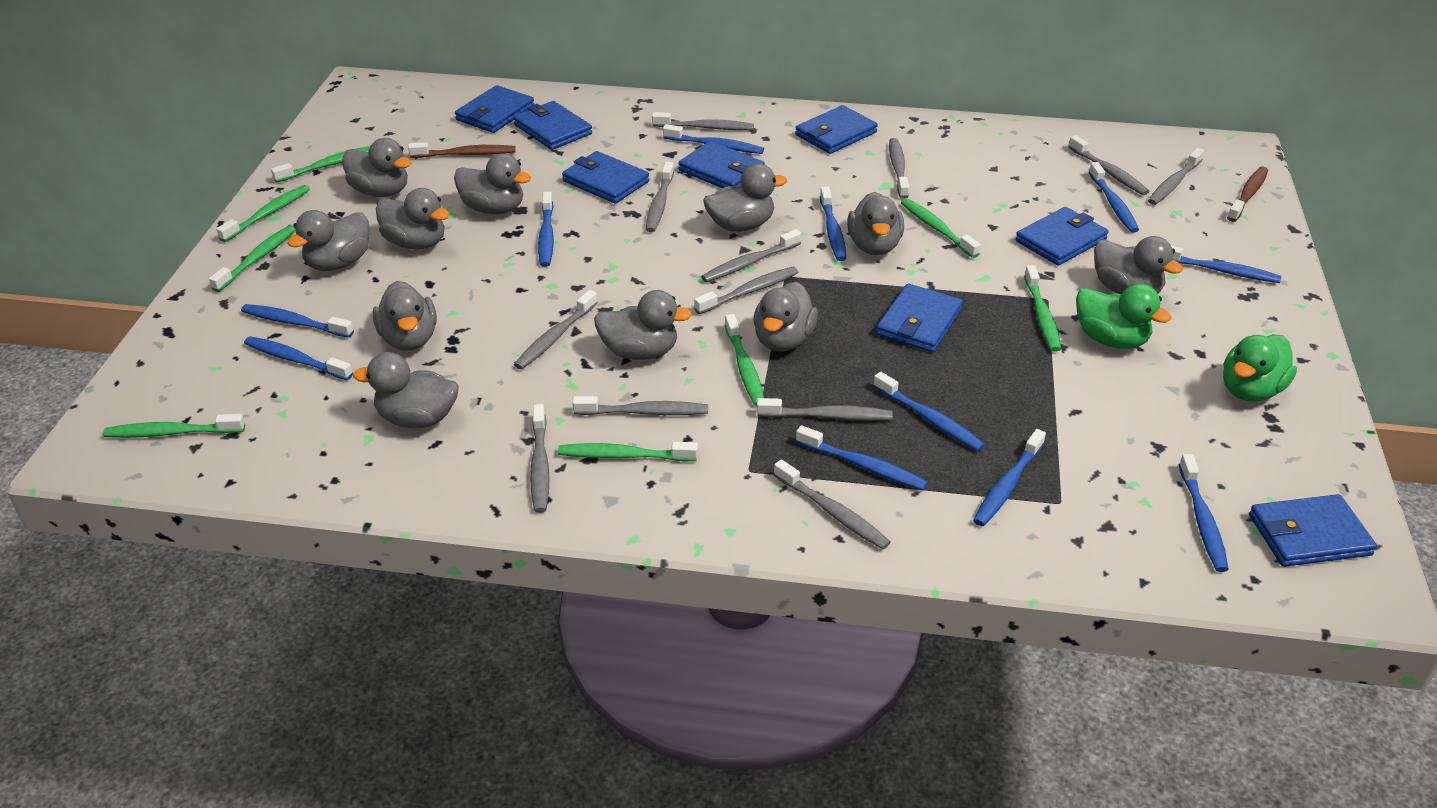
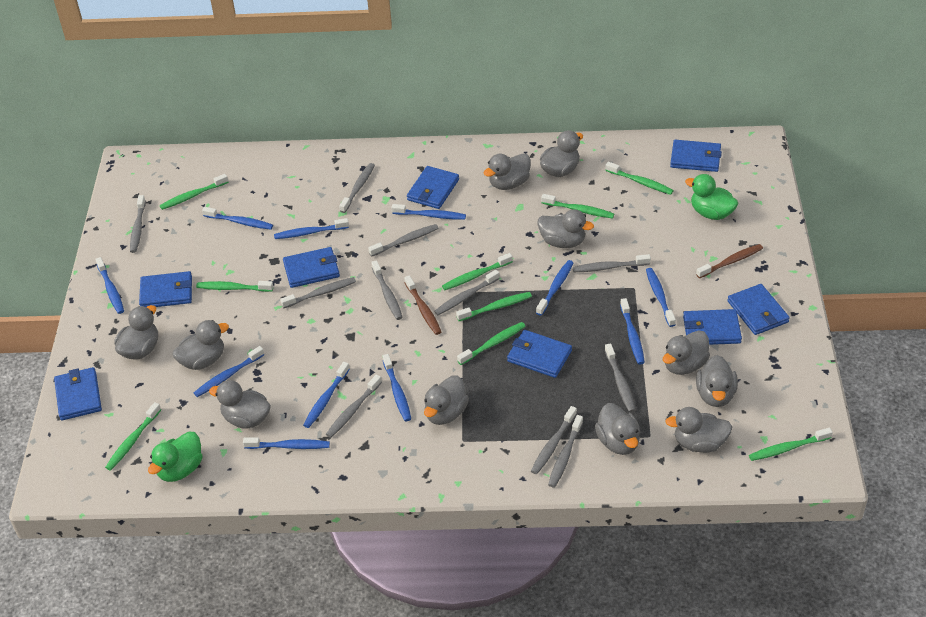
green toothbrush: 8 -> 9
grey toothbrush: 12 -> 11

